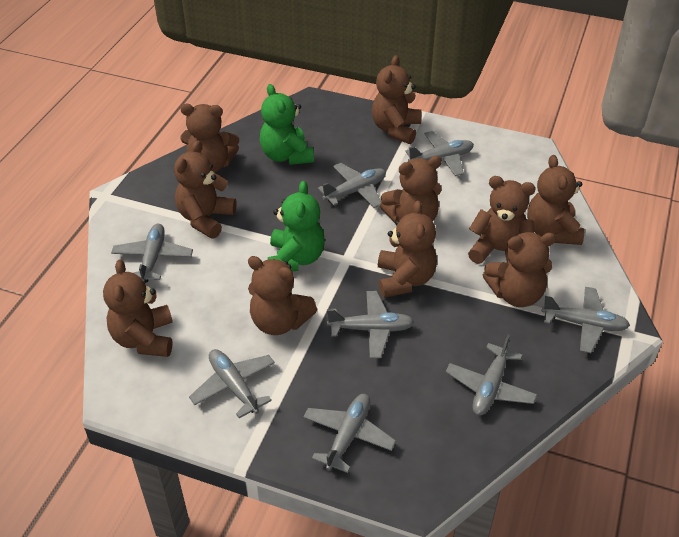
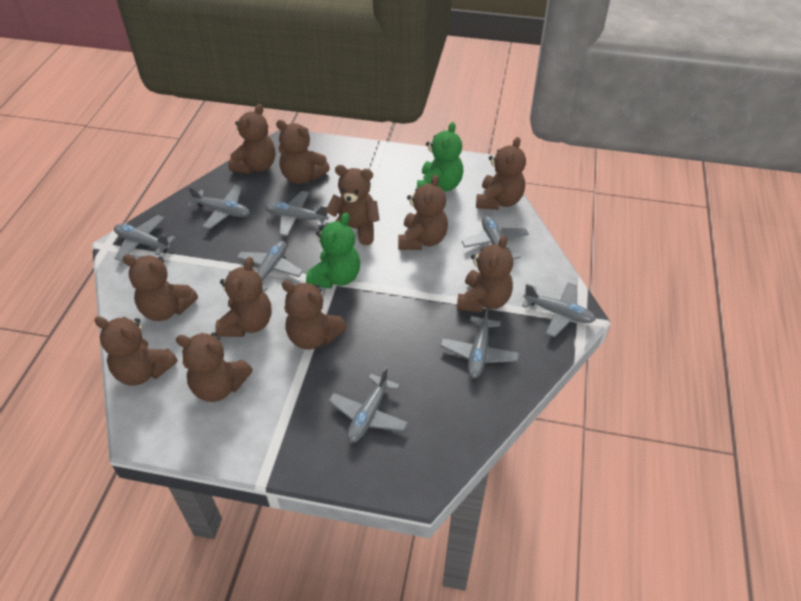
brown teddy bear: 10 -> 11

